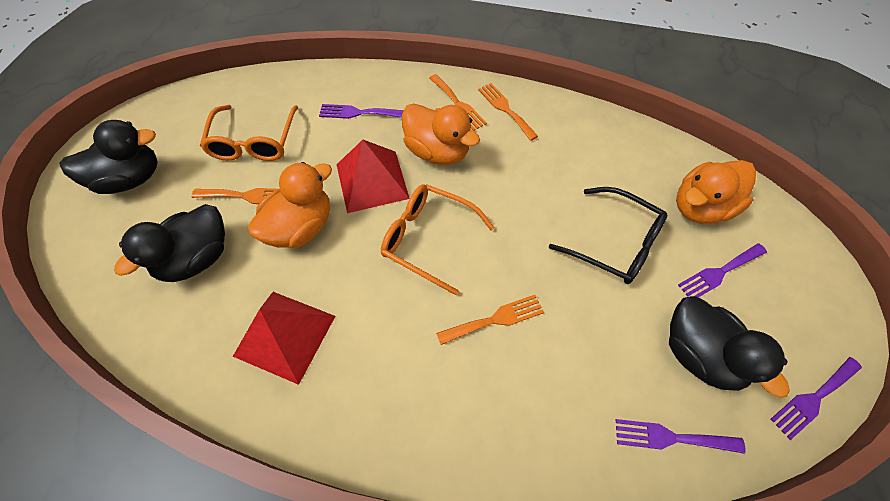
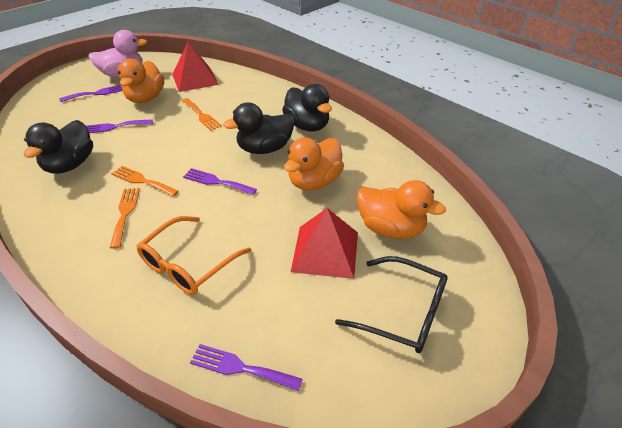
orange fork: 4 -> 3
orange glasses: 2 -> 1
pink duck: 0 -> 1

